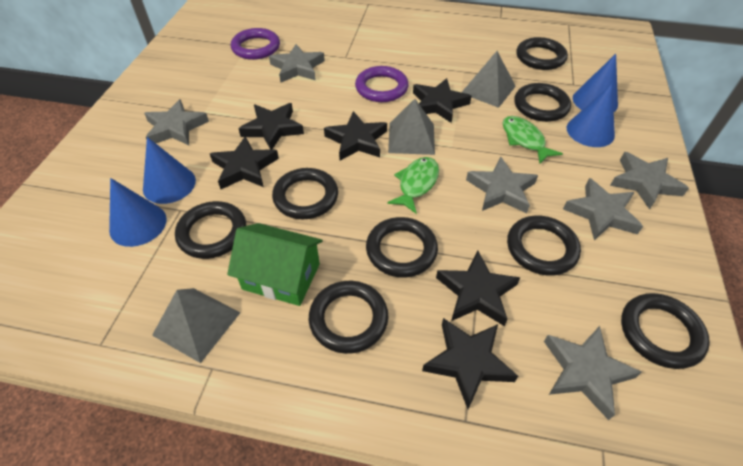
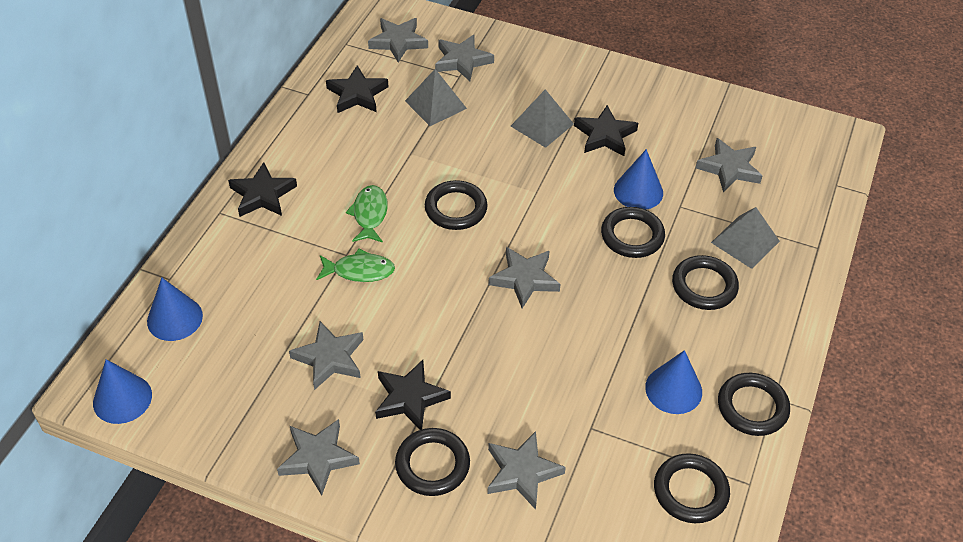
black ring: 8 -> 6
black star: 6 -> 4
green house: 1 -> 0
grey star: 6 -> 7
purple ring: 2 -> 0

